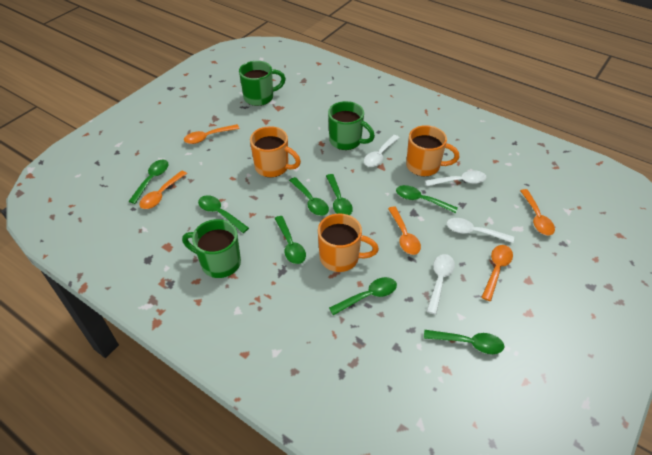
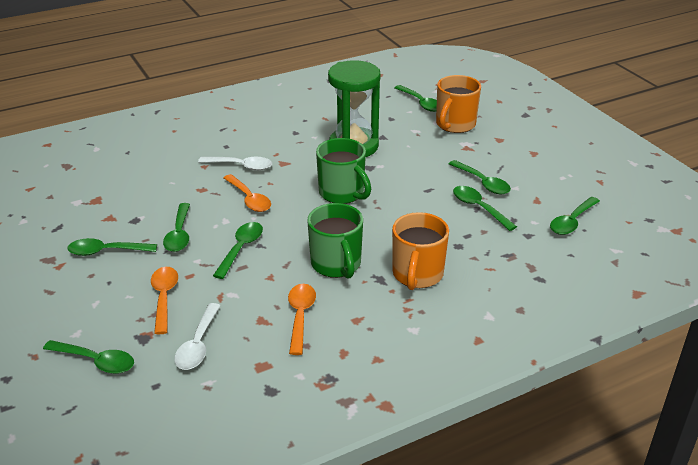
green hourglass: 0 -> 1
green mug: 3 -> 2
orange mug: 3 -> 2
orange spoon: 5 -> 3
white spoon: 4 -> 2

